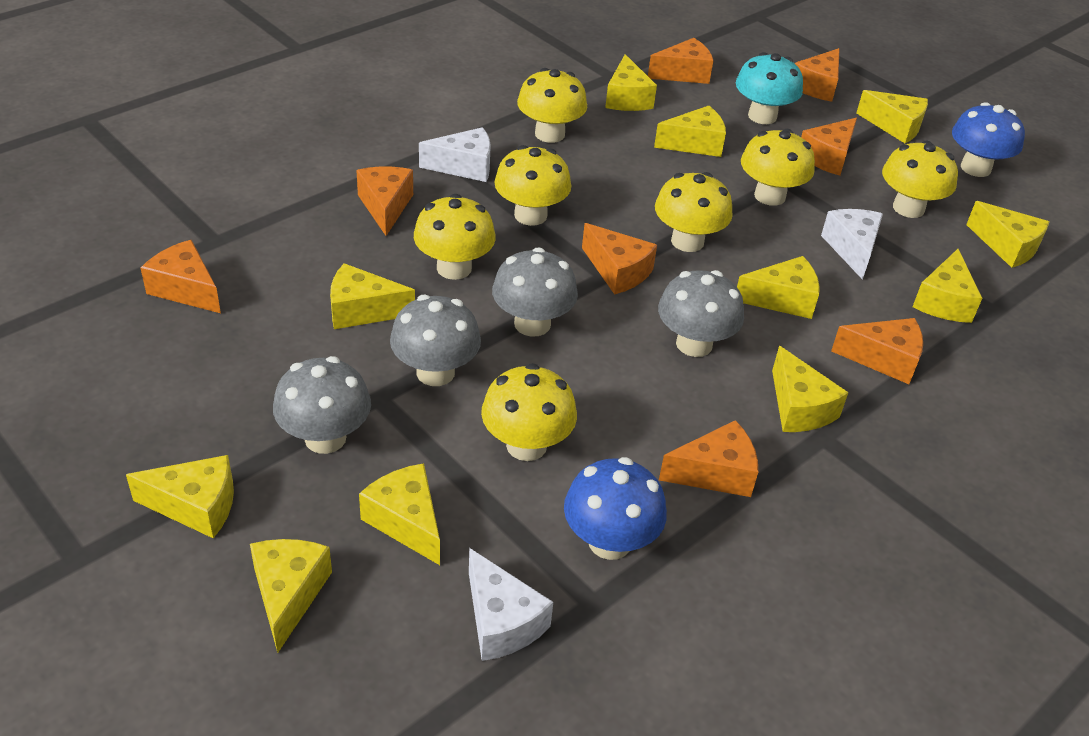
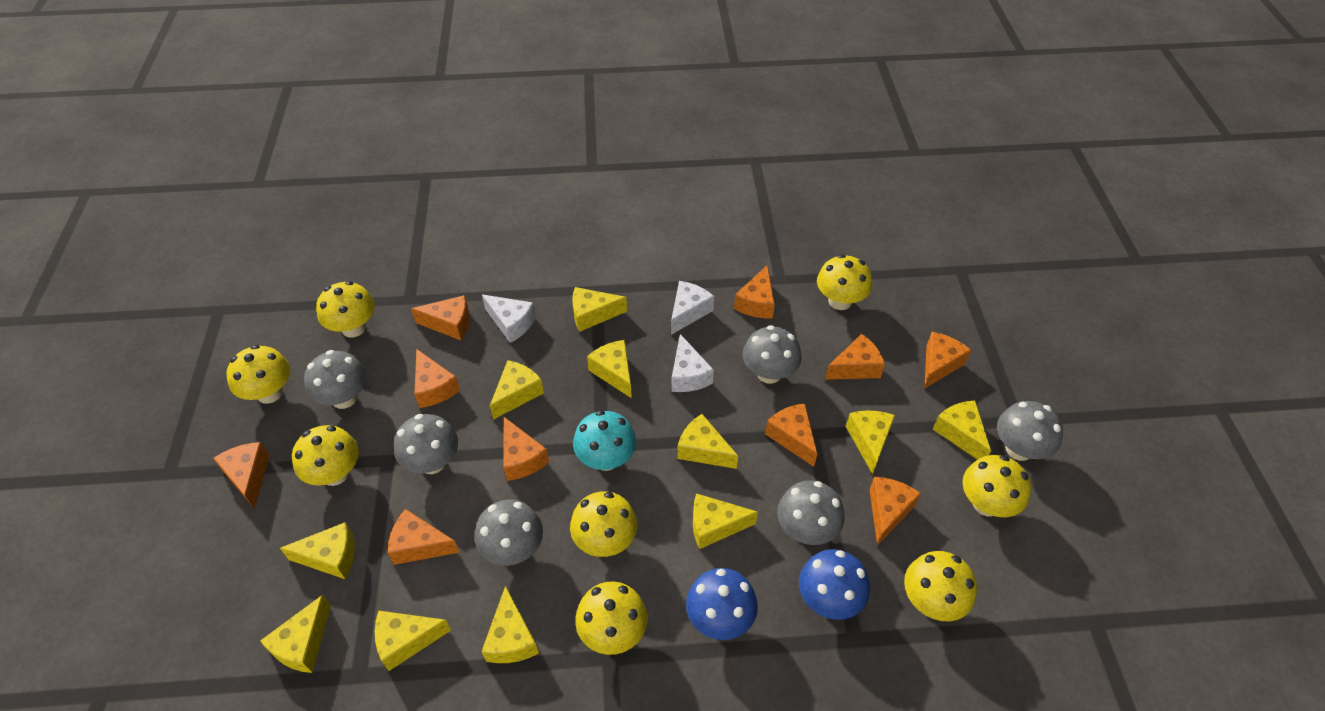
grey mushroom: 4 -> 6
orange cheese: 8 -> 10
yellow mushroom: 7 -> 8

